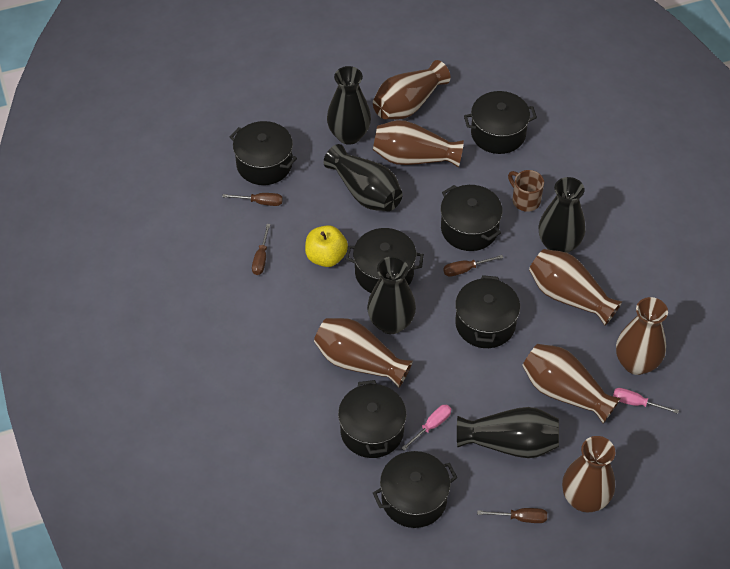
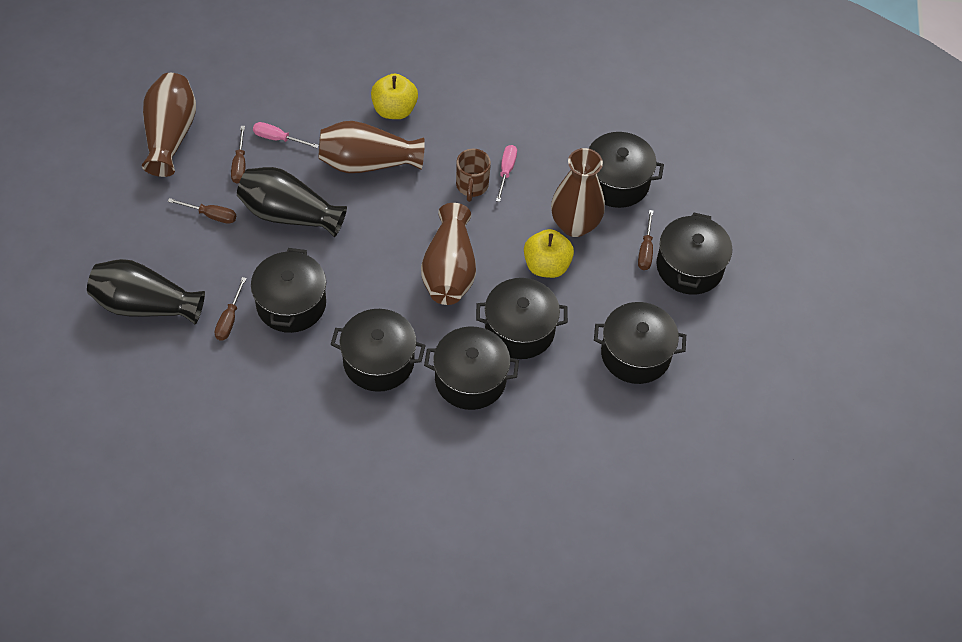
black vase: 5 -> 2
brown vase: 7 -> 4
yellow apple: 1 -> 2

